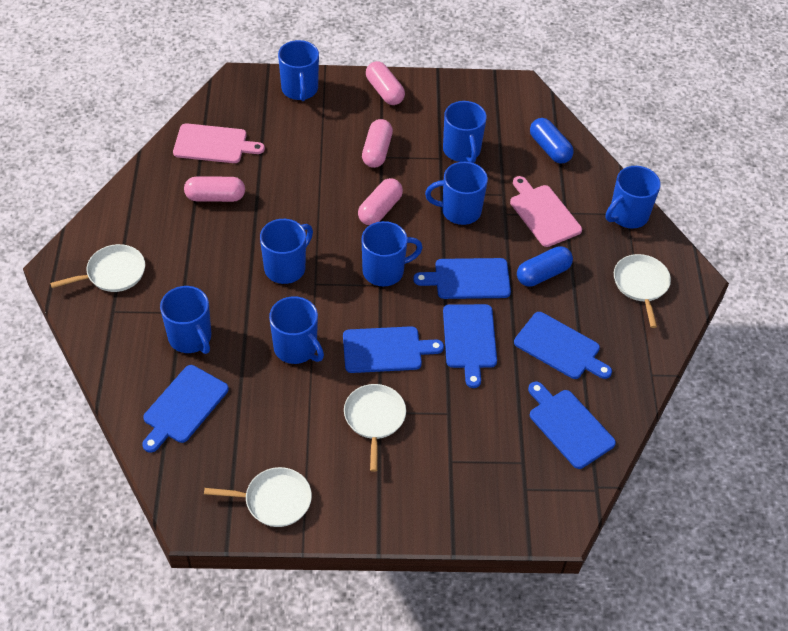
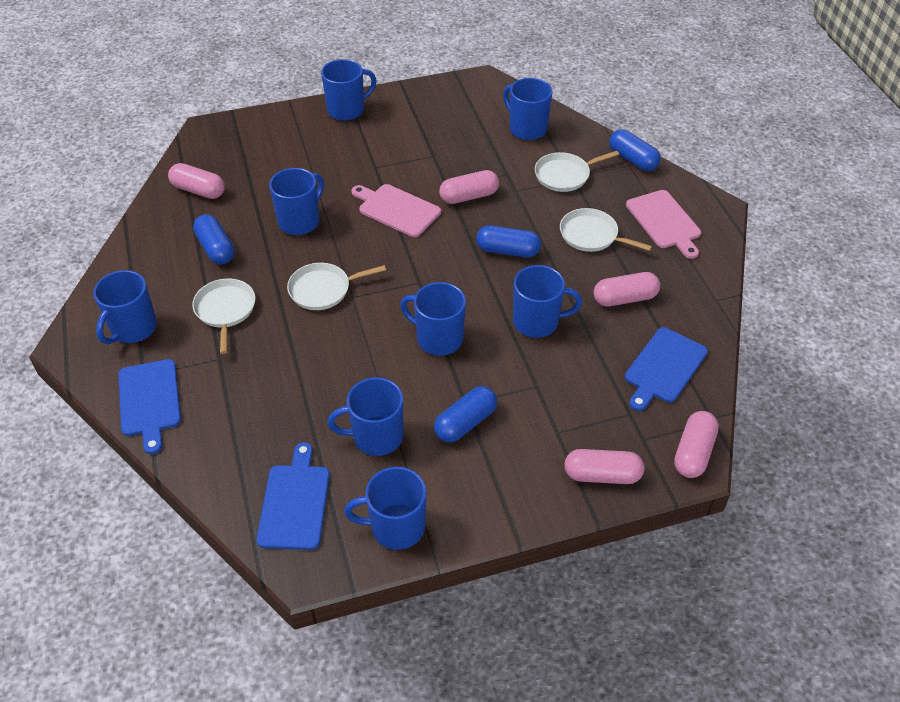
blue capsule: 2 -> 4
blue cutting board: 6 -> 3
pink capsule: 4 -> 5

